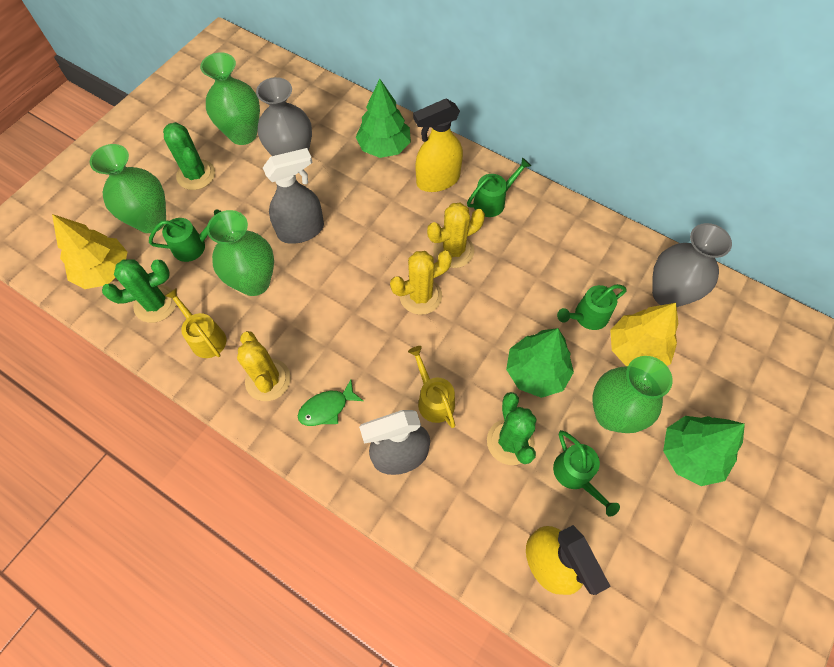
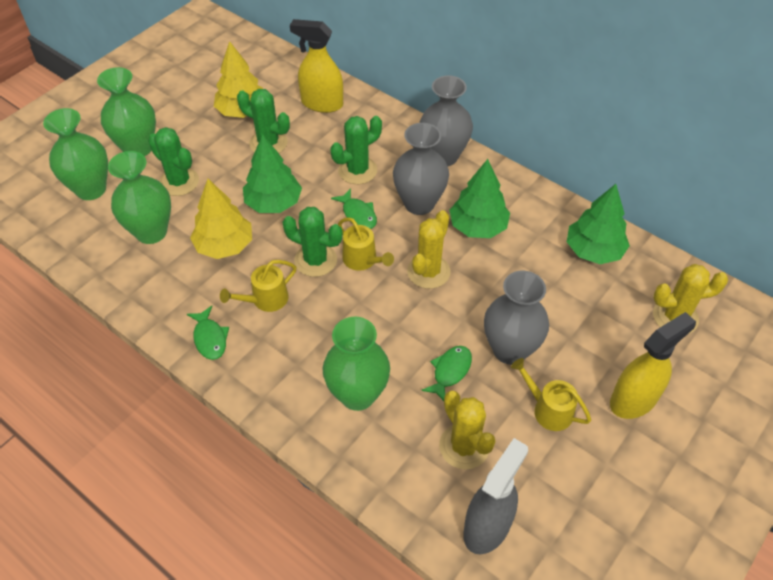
green cactus: 3 -> 4
green fish: 1 -> 3
green watering can: 4 -> 0
grey spray bottle: 2 -> 1
grey vase: 2 -> 3
yellow watering can: 2 -> 3

